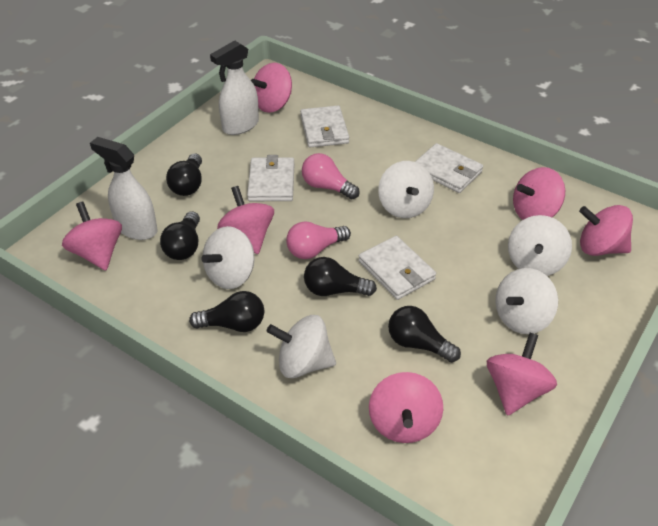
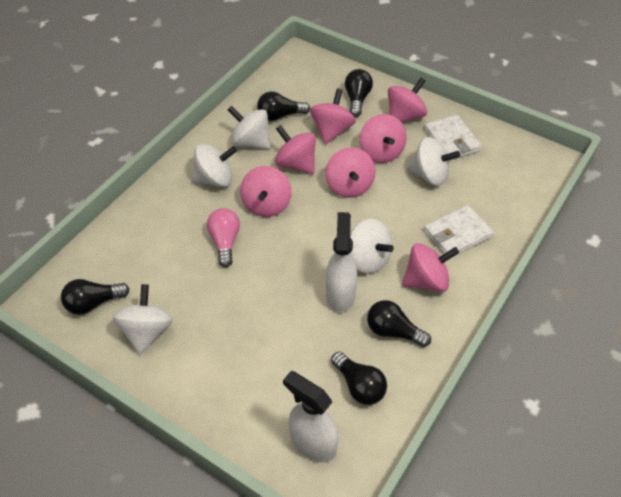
pink light bulb: 2 -> 1
white wallet: 4 -> 2

